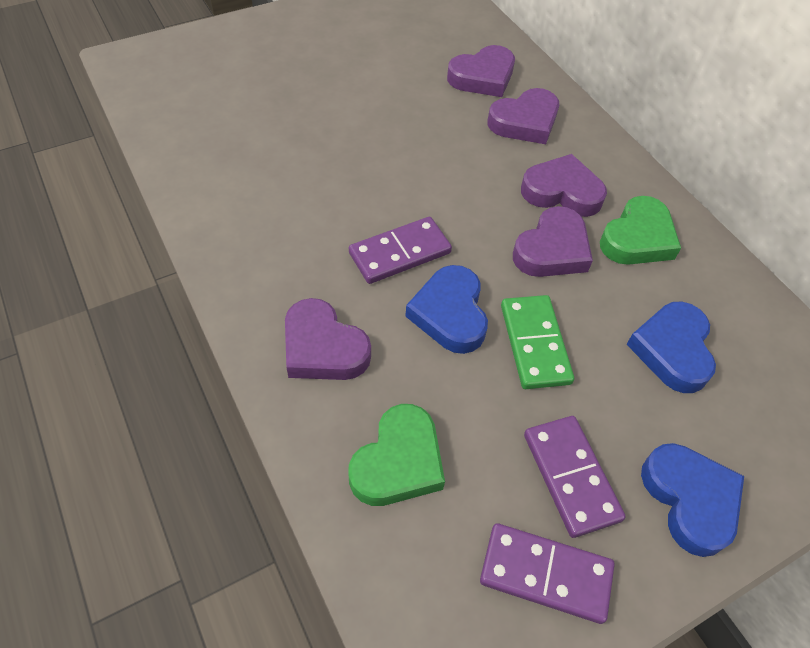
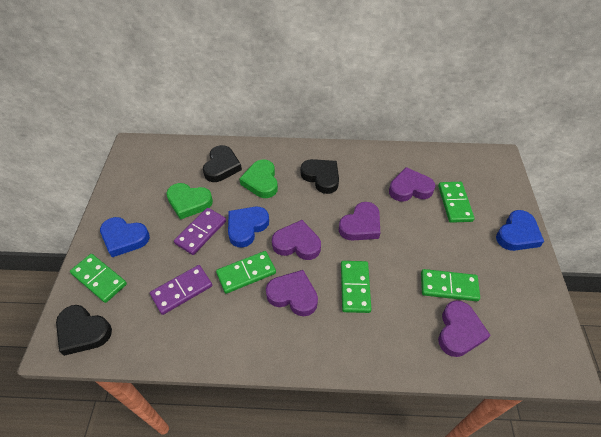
black heart: 0 -> 3
green domino: 1 -> 5
purple domino: 3 -> 2

